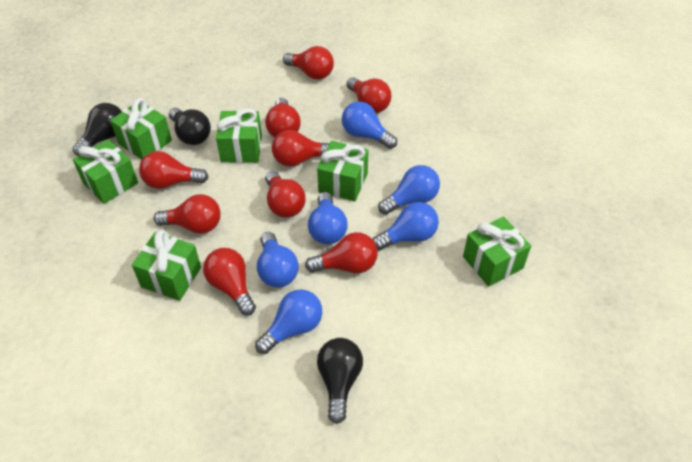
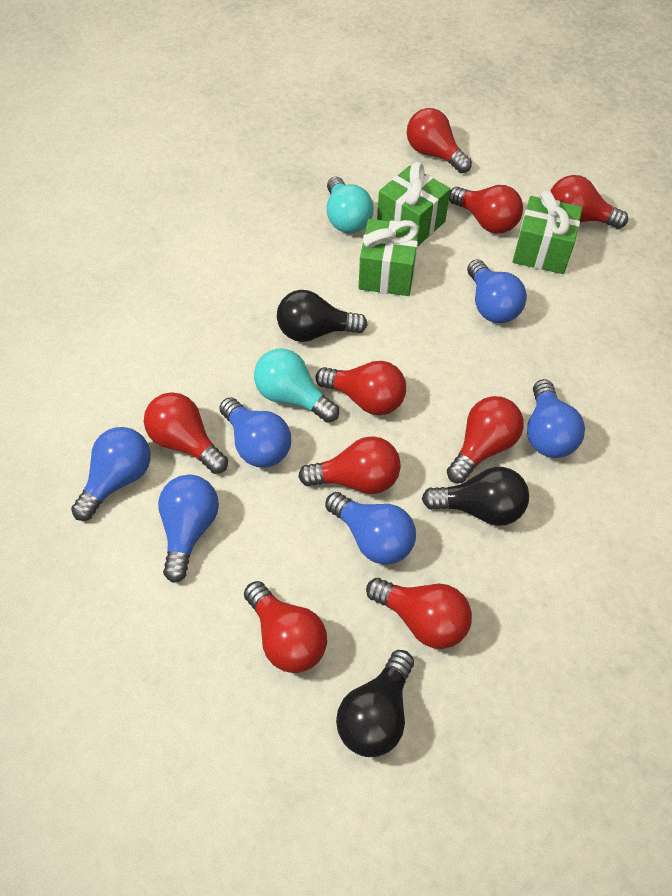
green gift: 6 -> 3
turquoise light bulb: 0 -> 2

